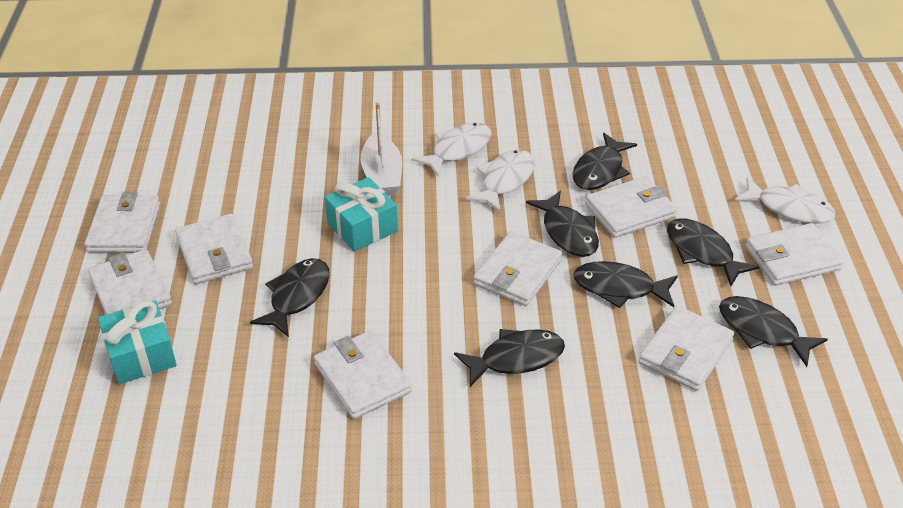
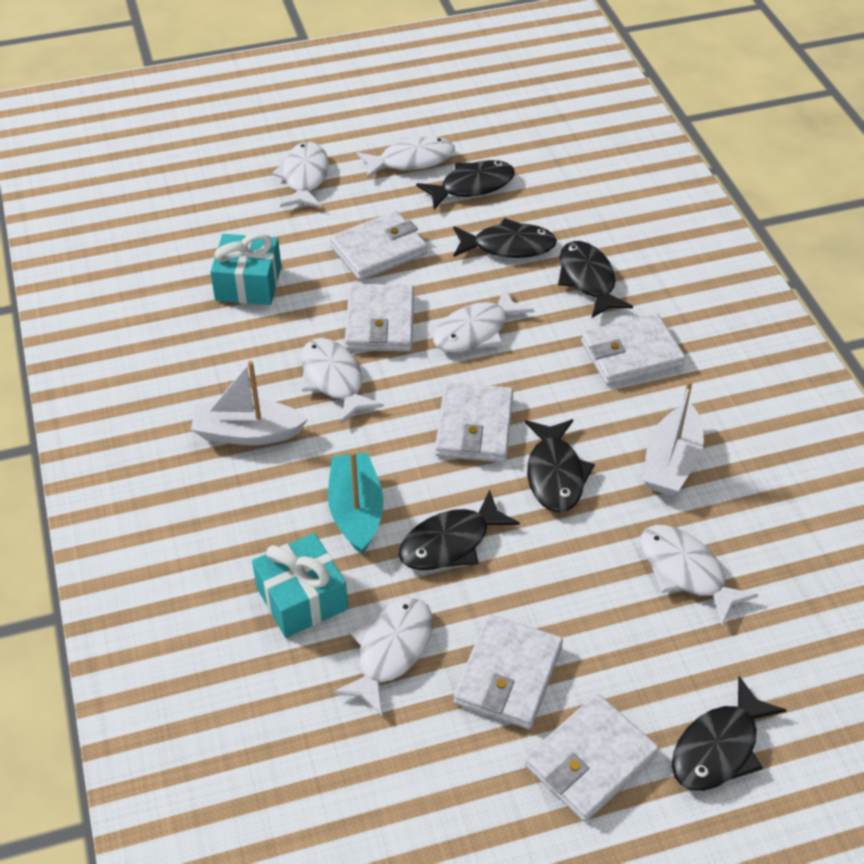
black fish: 7 -> 6
turquoise boat: 0 -> 1
white boat: 1 -> 2
white fish: 3 -> 6
white wallet: 8 -> 6

